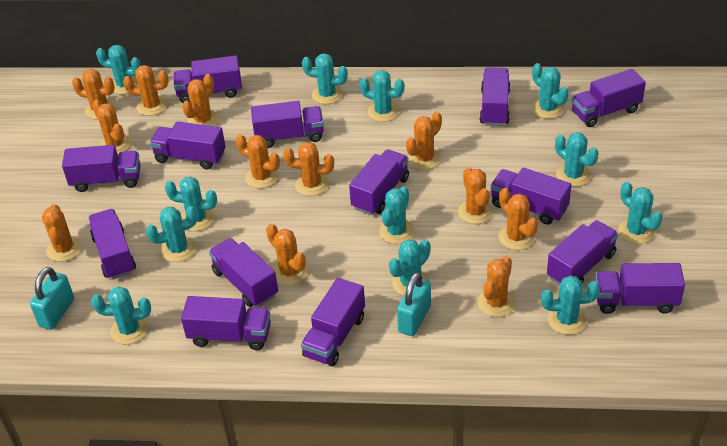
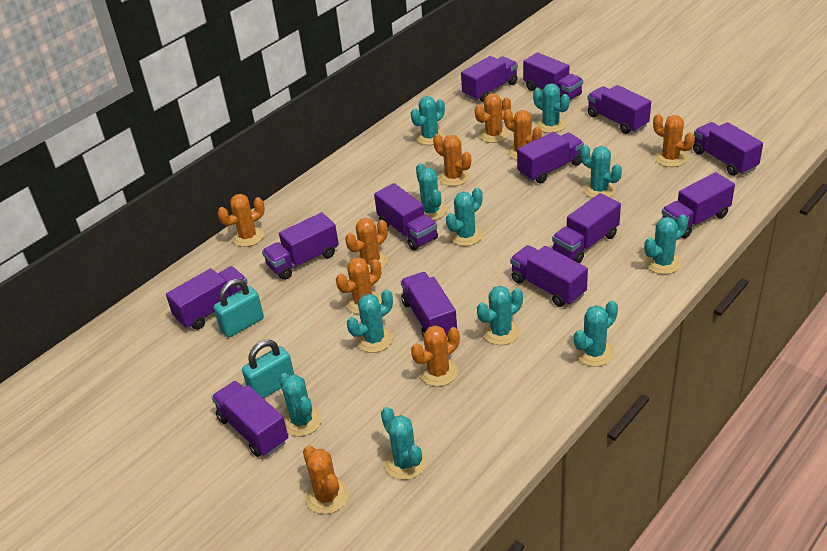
orange cactus: 12 -> 9
purple truck: 14 -> 13
turquoise cactus: 12 -> 11

